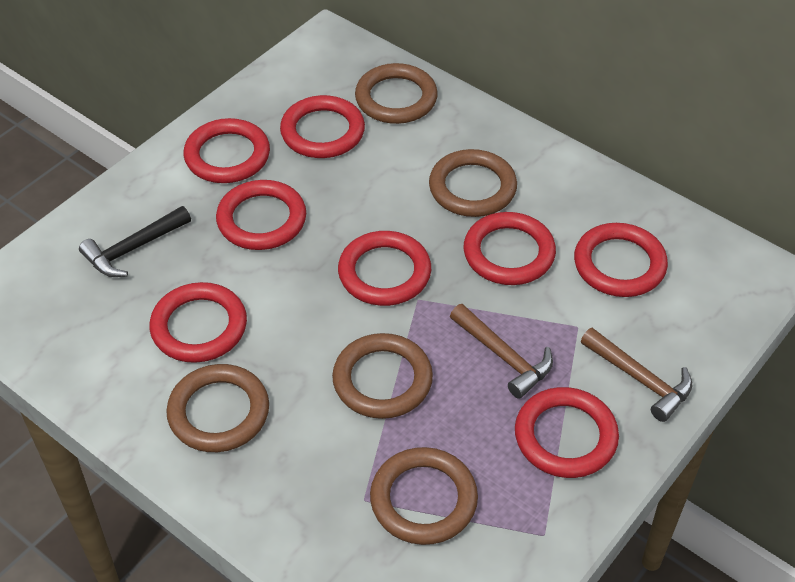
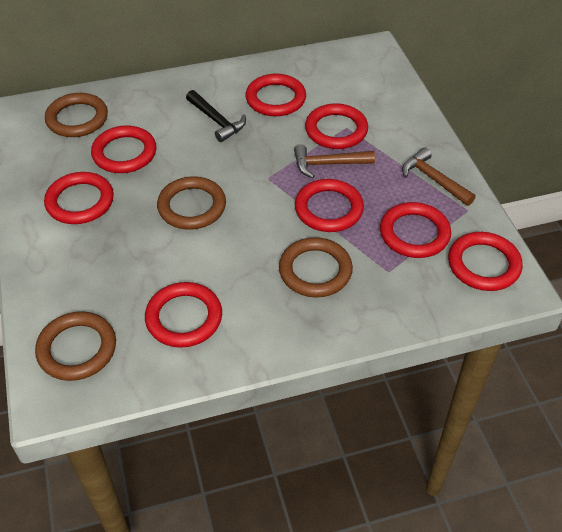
brown ring: 5 -> 4

